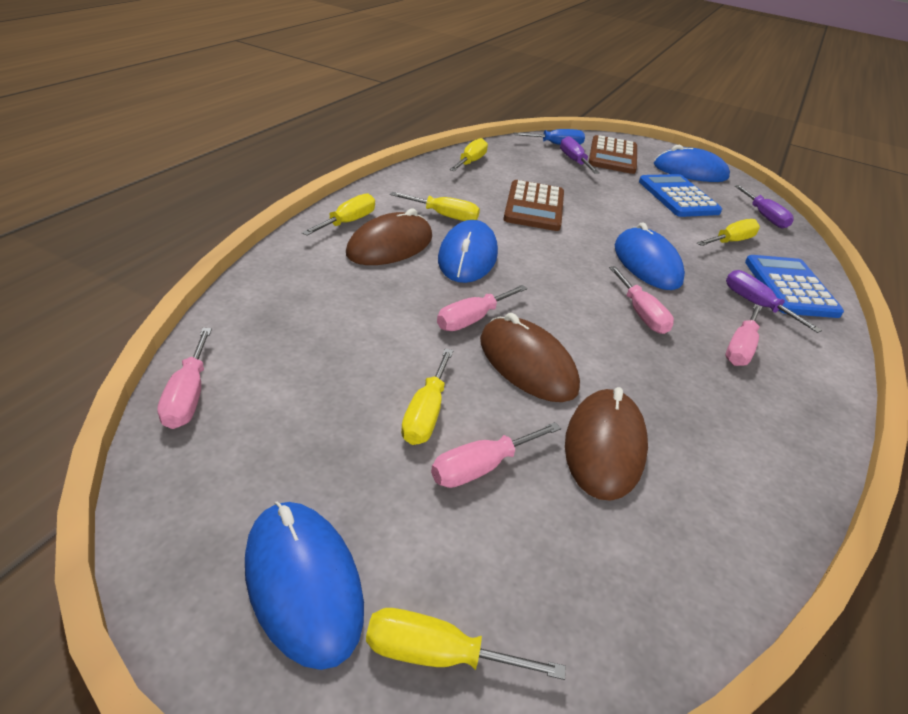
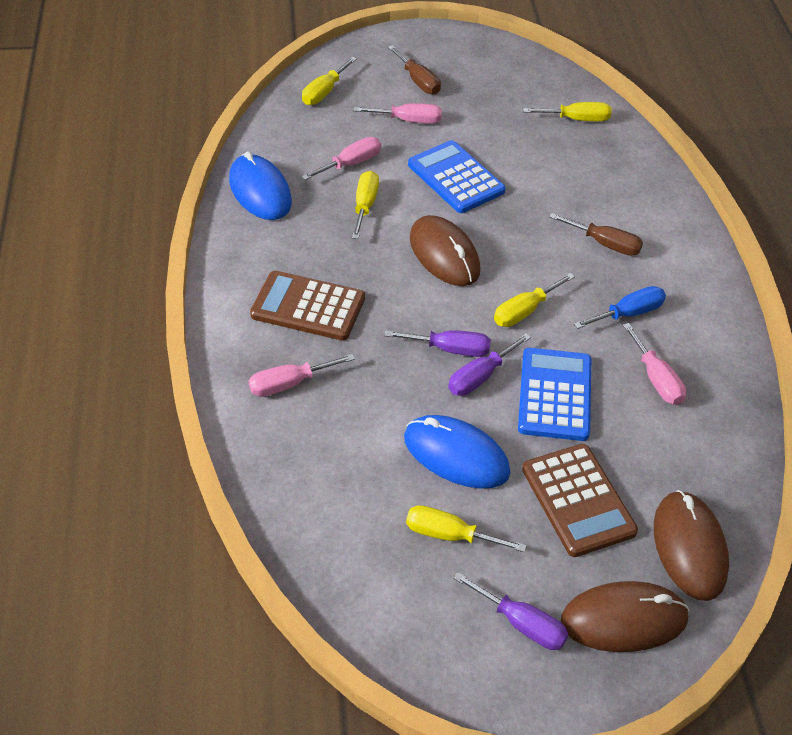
blue mouse: 4 -> 2
brown screwdriver: 0 -> 2
pink screwdriver: 5 -> 4
yellow screwdriver: 6 -> 5

